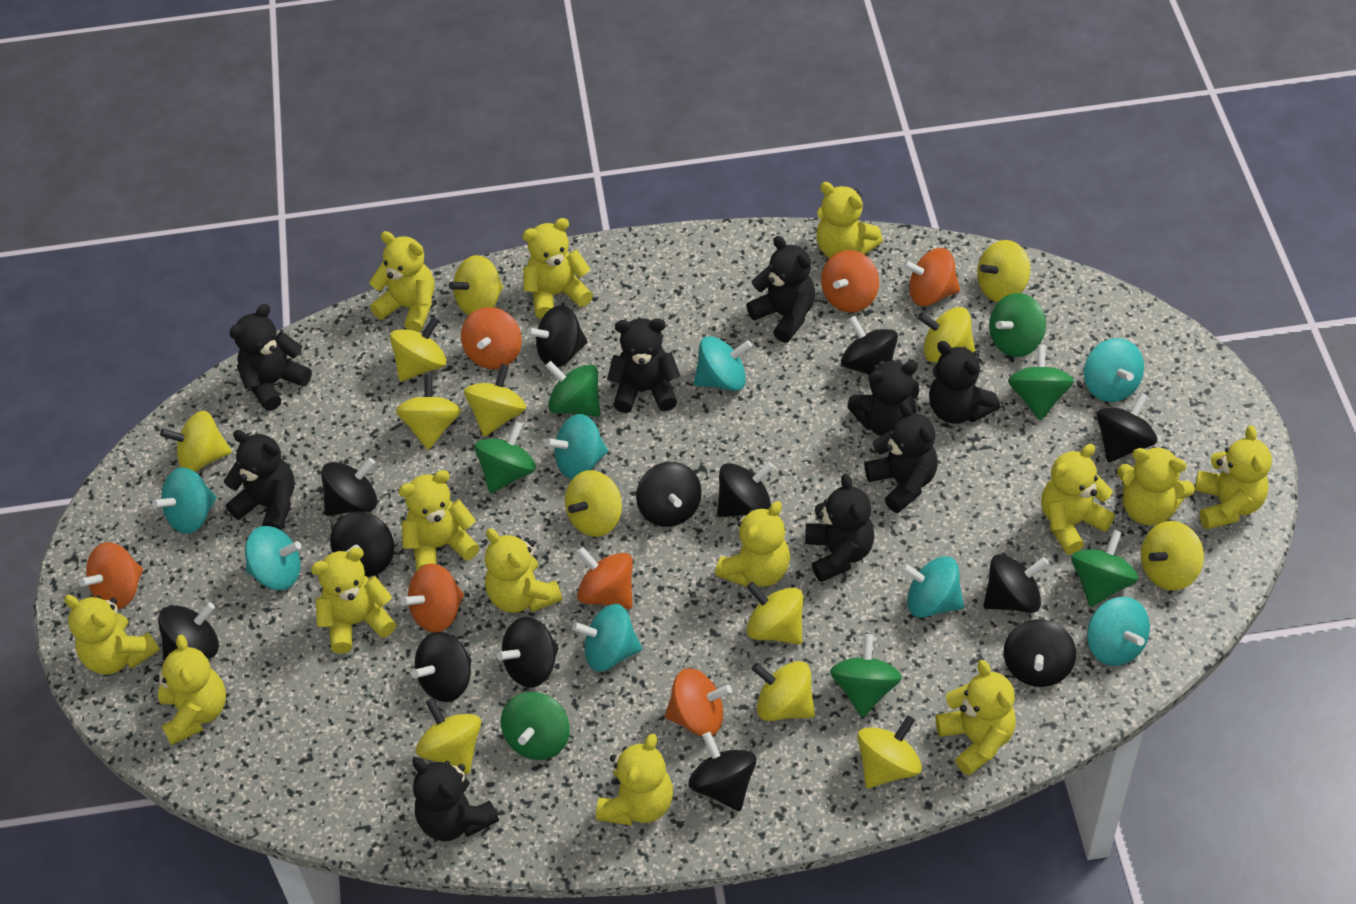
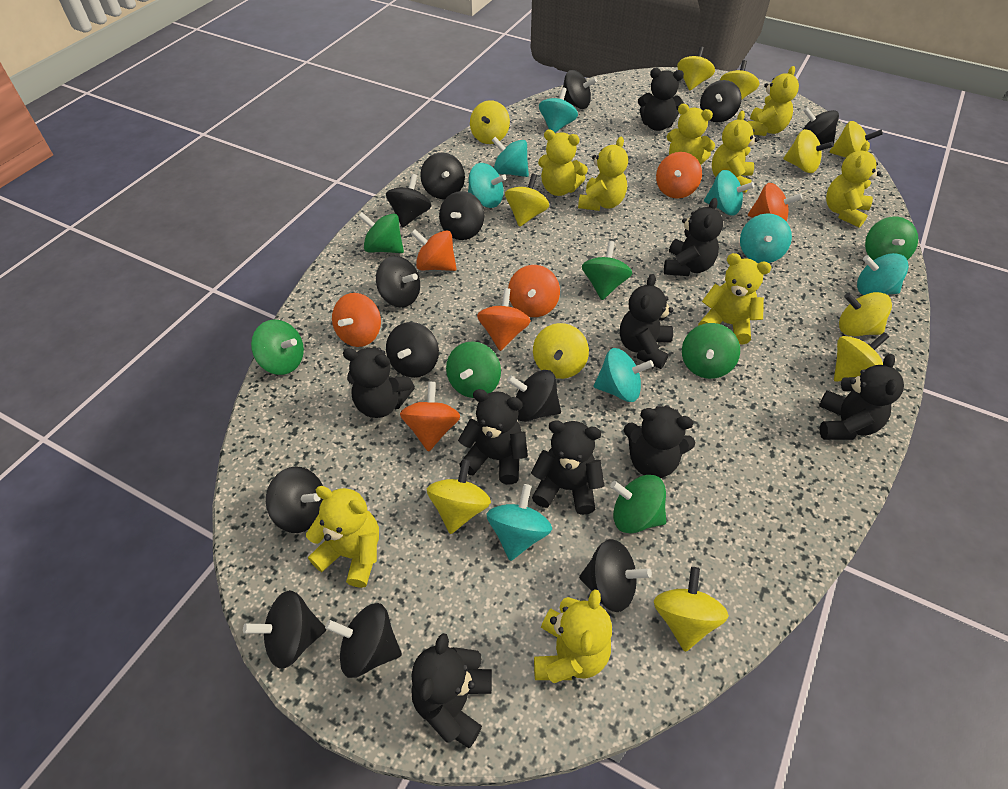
yellow spinning top: 13 -> 11
yellow teddy bear: 14 -> 9

